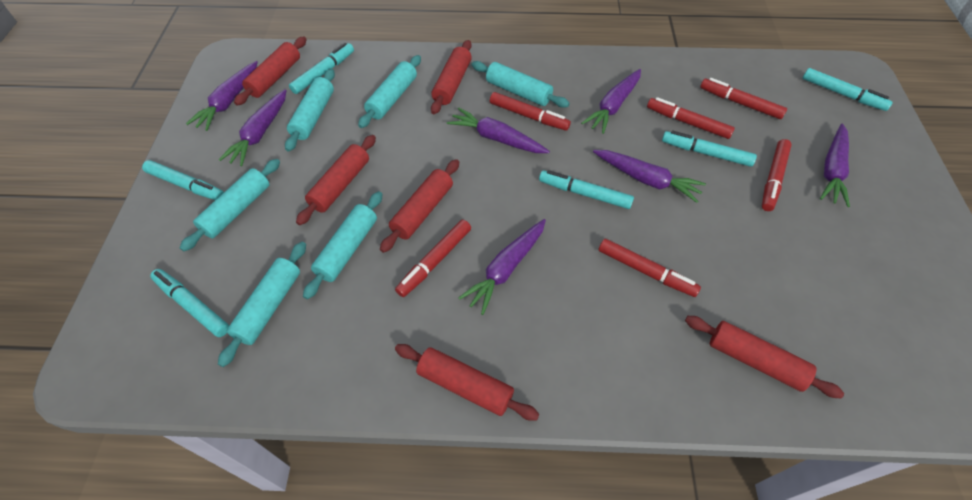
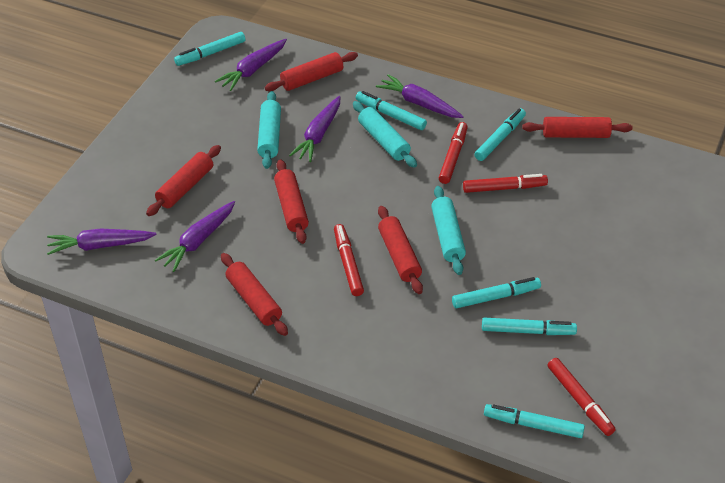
purple carrot: 7 -> 5
red marker: 6 -> 4
turquoise rolling pin: 6 -> 3

